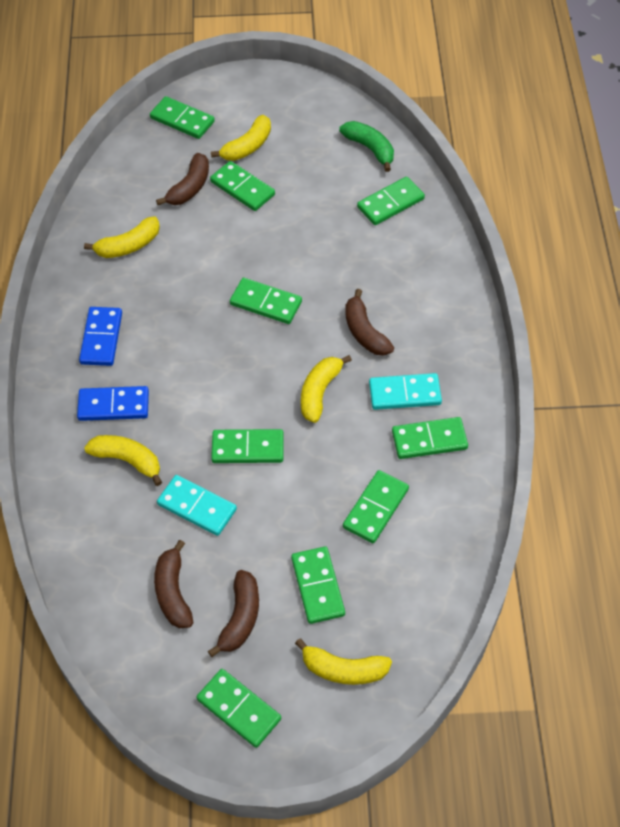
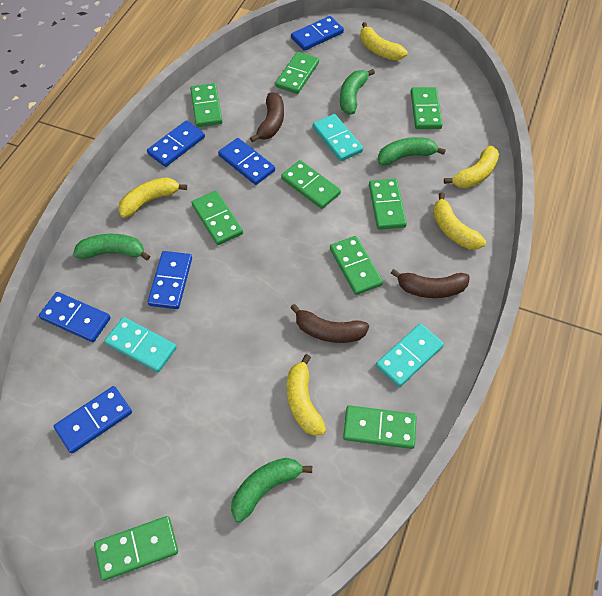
blue domino: 2 -> 6
brown banana: 4 -> 3
green banana: 1 -> 4
turquoise domino: 2 -> 3

